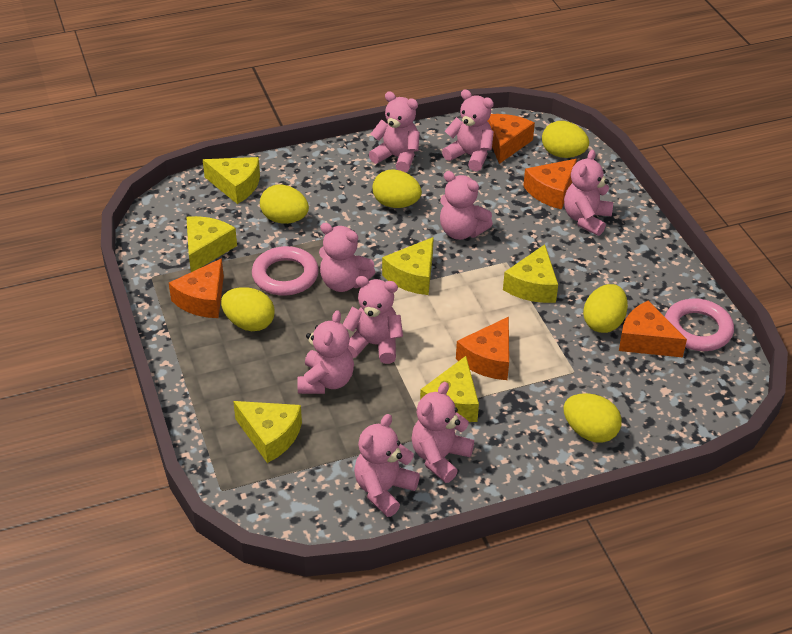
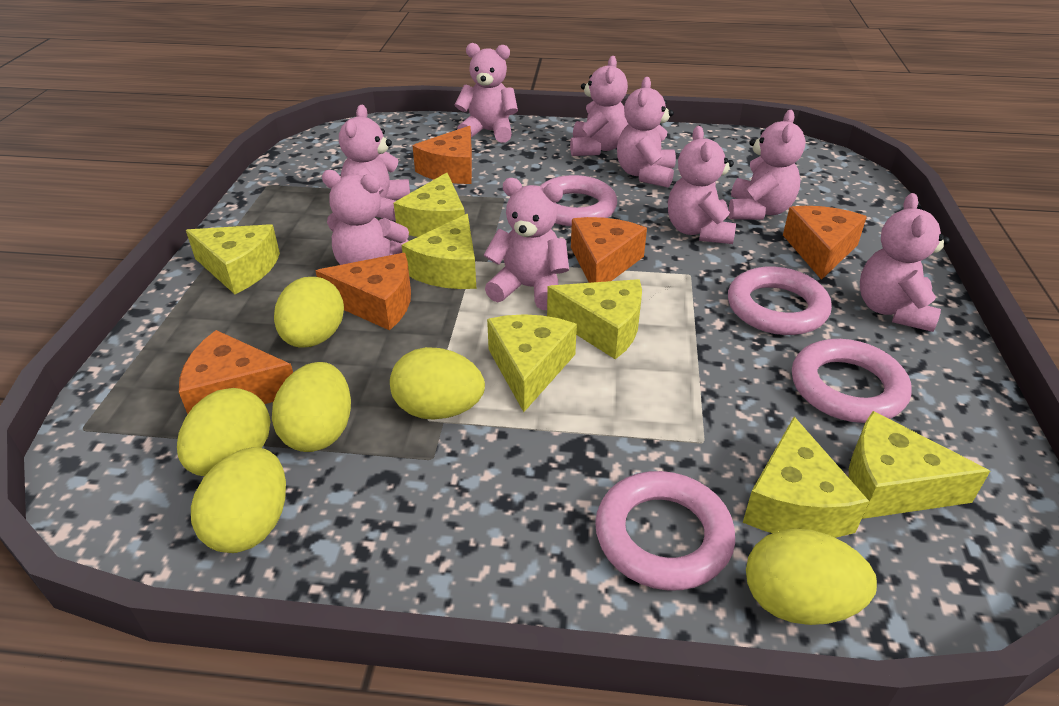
pink ring: 2 -> 4
yellow cheese: 6 -> 7

